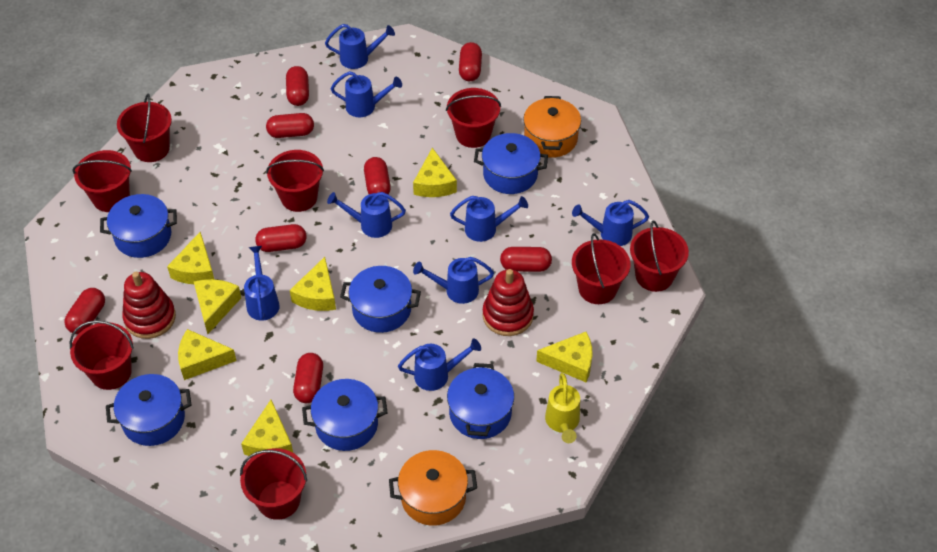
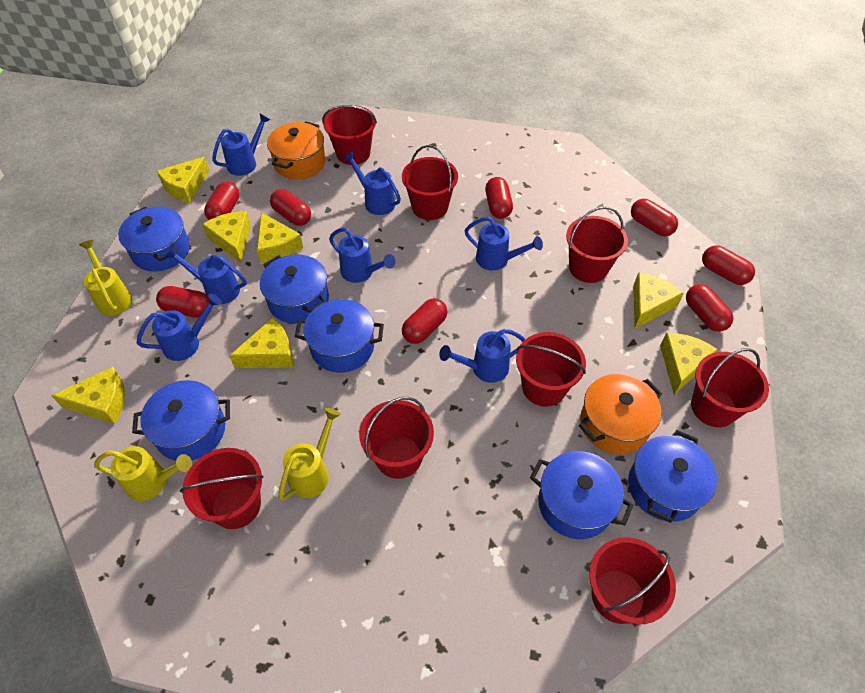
blue watering can: 8 -> 7
red stacking toy: 2 -> 0
yellow watering can: 1 -> 3

